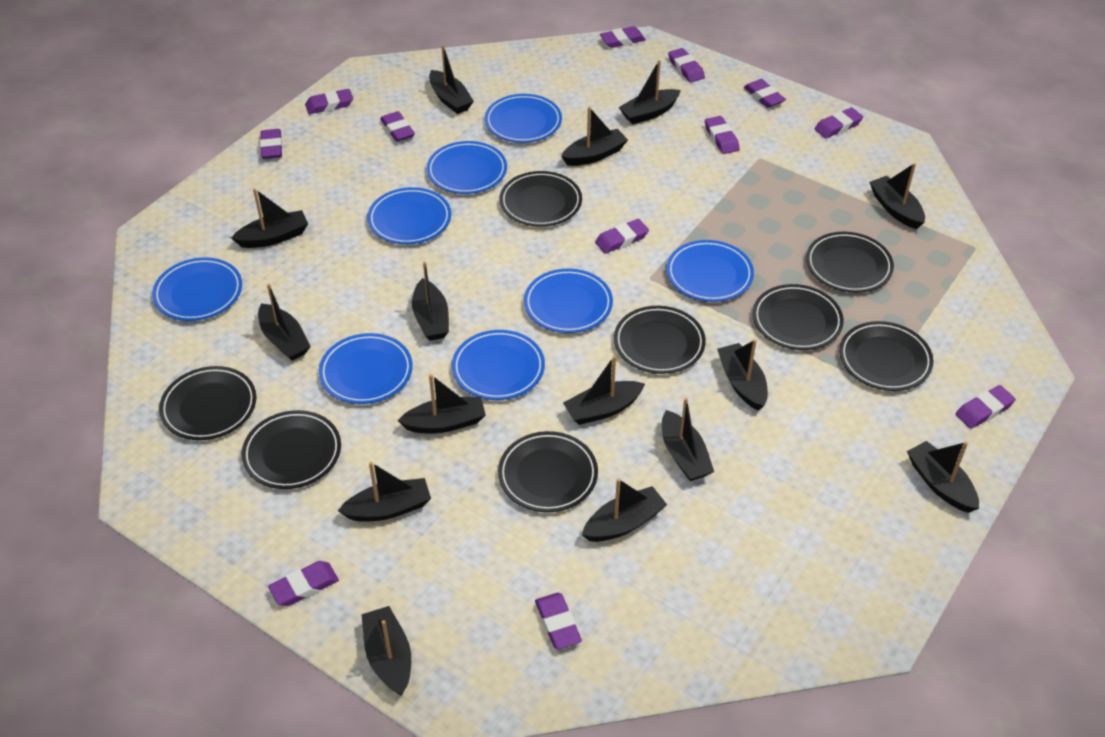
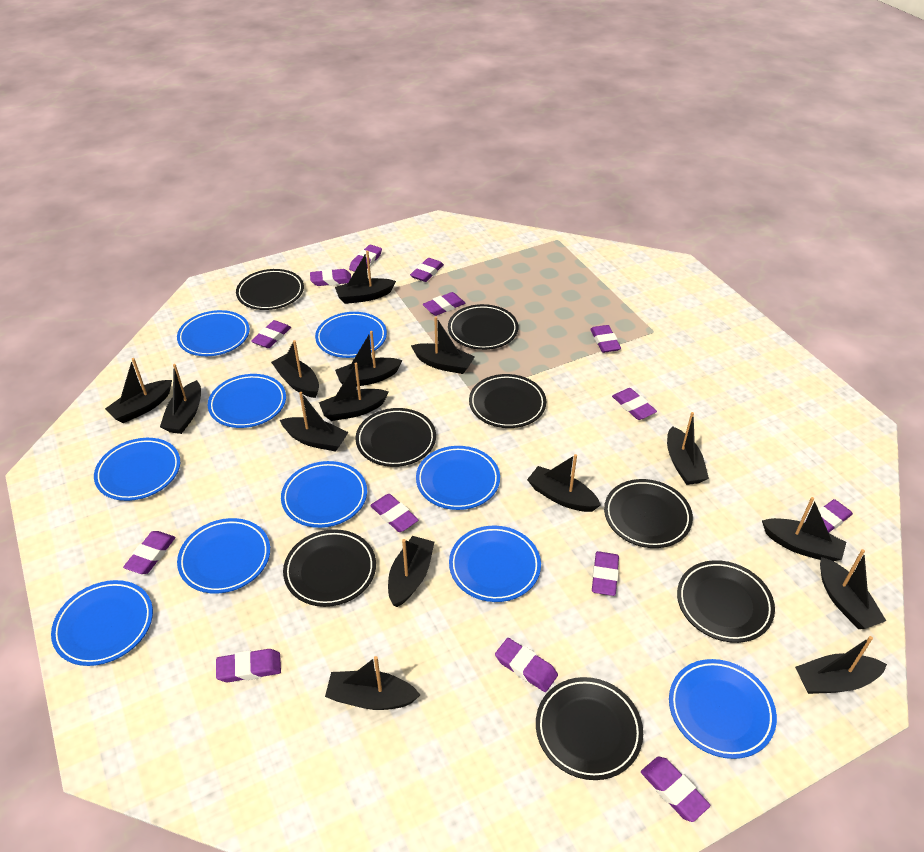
blue plate: 8 -> 10
purple eraser: 12 -> 14

